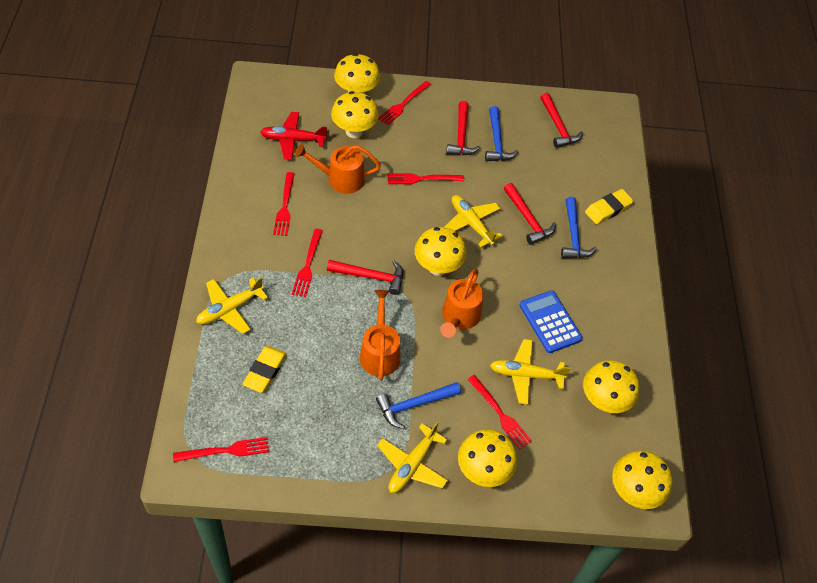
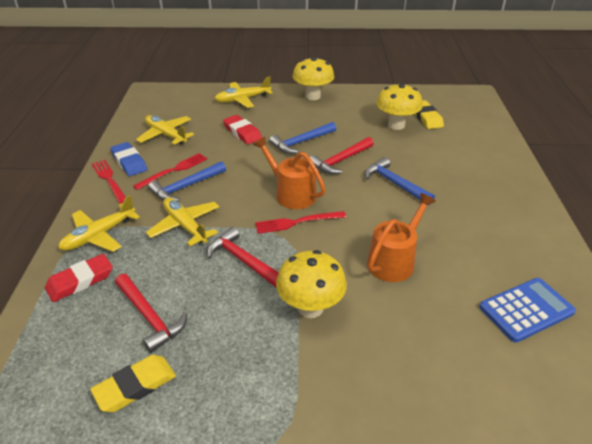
blue eraser: 0 -> 1
orange watering can: 3 -> 2
red eraser: 0 -> 2
red fork: 6 -> 3
red hammer: 4 -> 3
red plane: 1 -> 0
yellow mushroom: 6 -> 3

